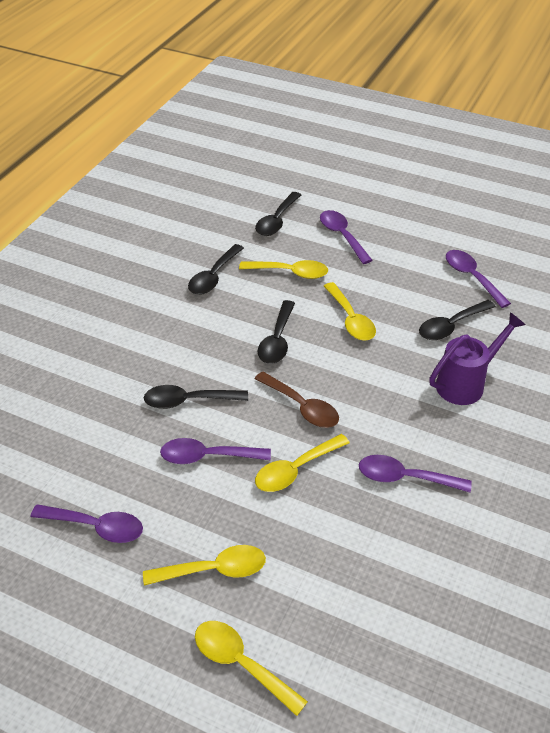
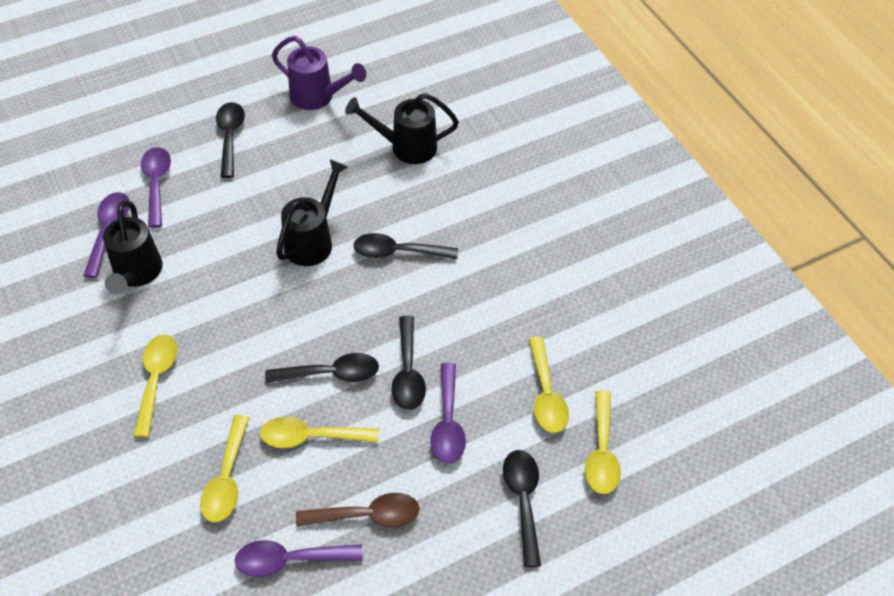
black watering can: 0 -> 3
purple spoon: 5 -> 4

